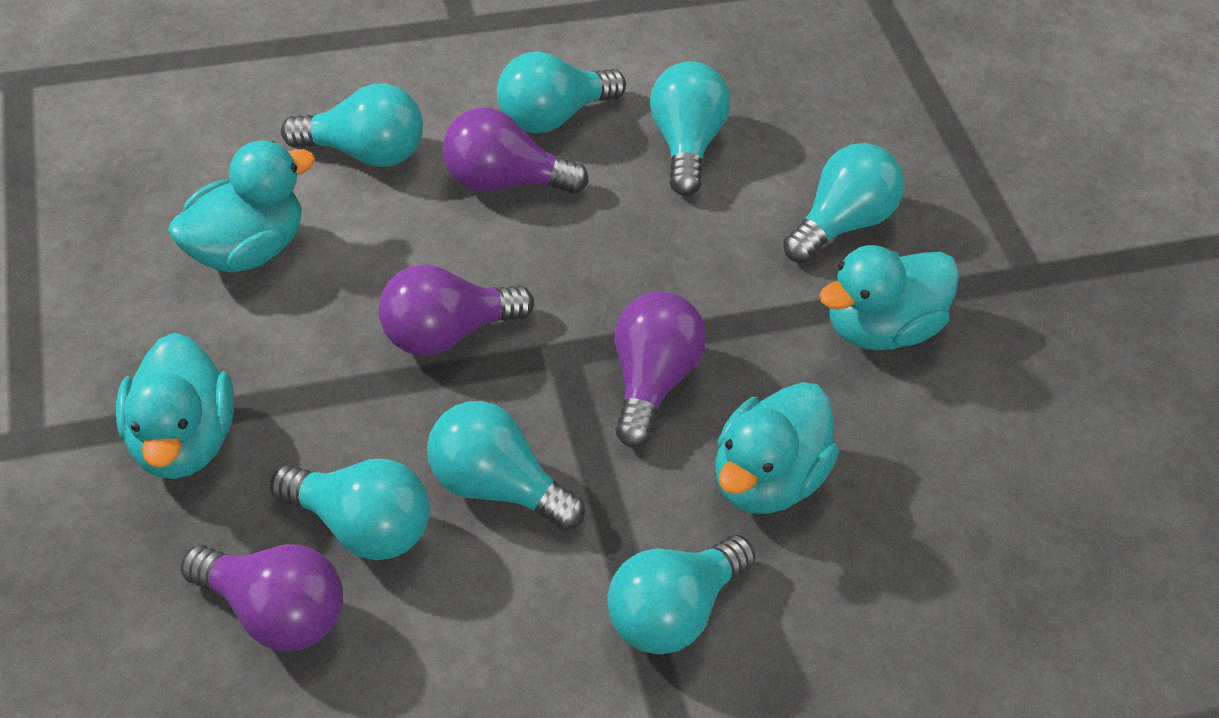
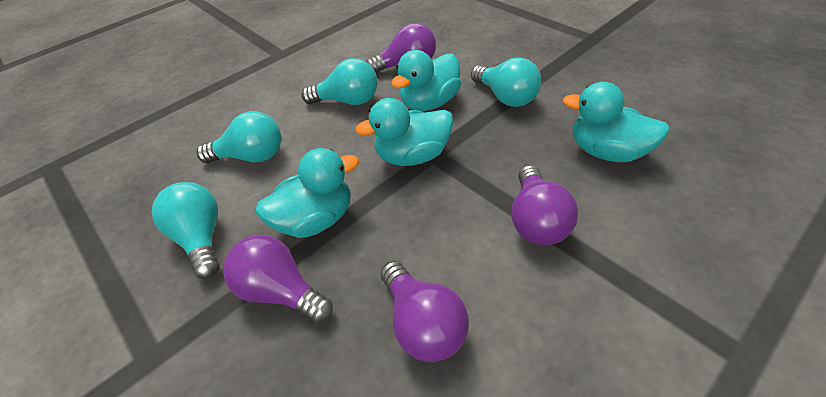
turquoise light bulb: 7 -> 4

